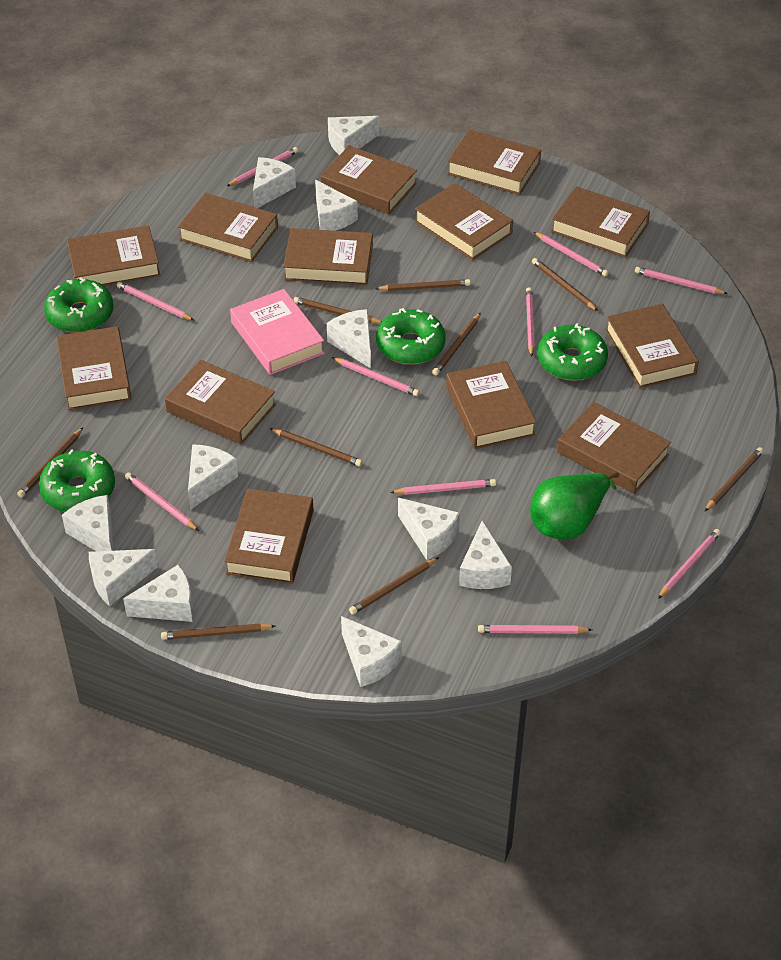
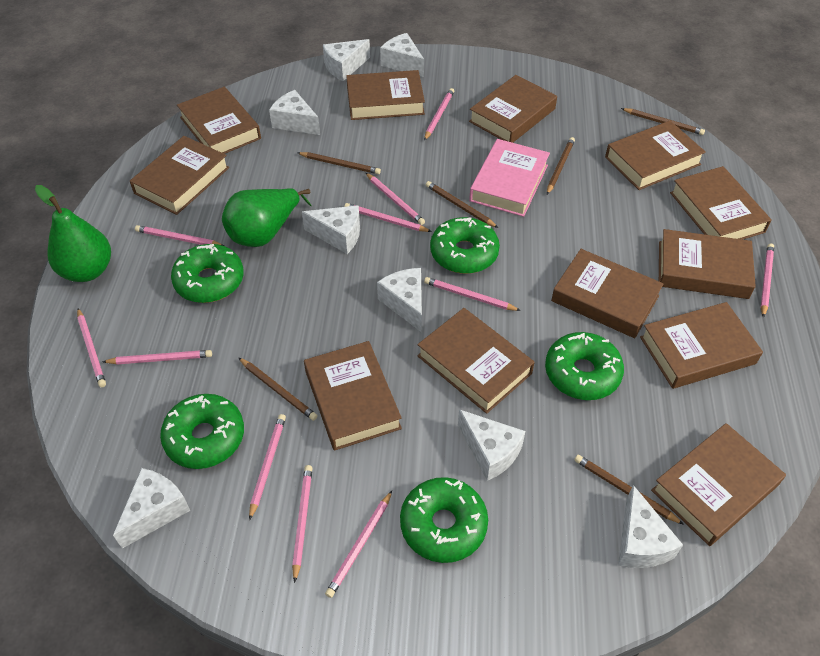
brown book: 13 -> 12
brown pencil: 9 -> 6
green donut: 4 -> 5
green pear: 1 -> 2
pink pencil: 10 -> 11
white cheese: 11 -> 8

